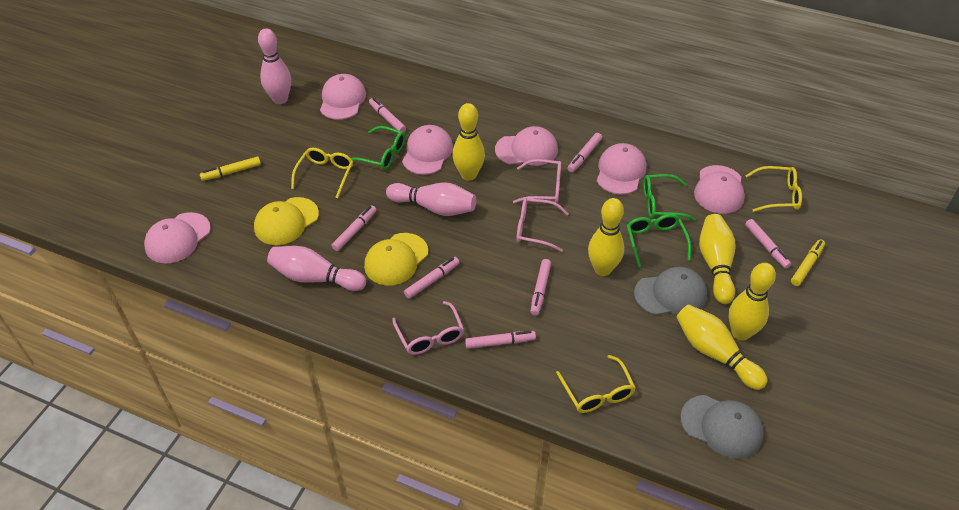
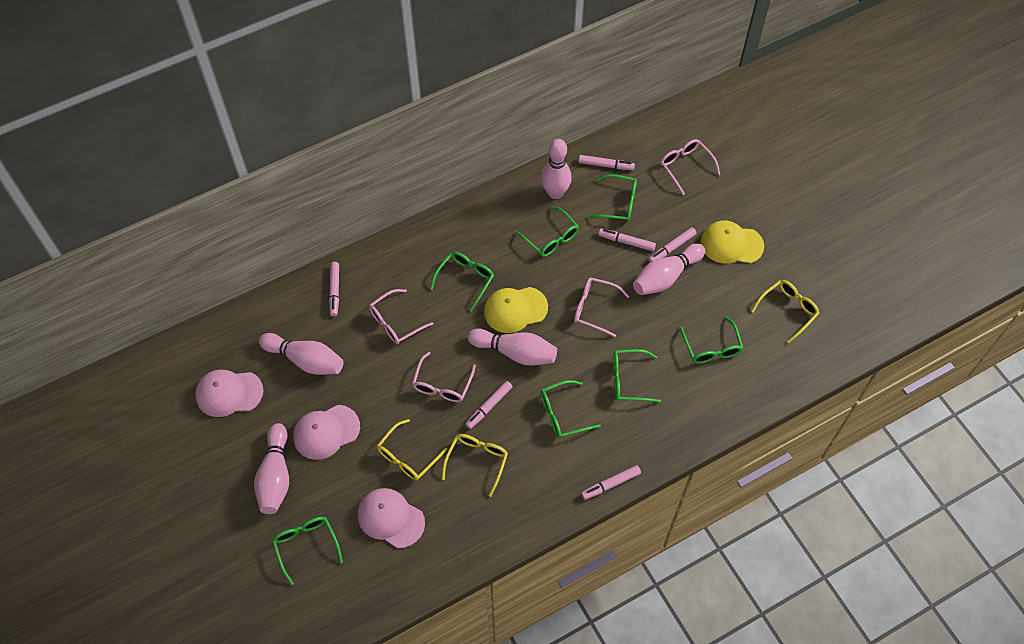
green glasses: 3 -> 7
grey cap: 2 -> 0
pink bowling pin: 3 -> 5
pink cap: 6 -> 3
pink glasses: 3 -> 4
pink marker: 7 -> 6
yellow bowling pin: 5 -> 0
yellow marker: 2 -> 0

